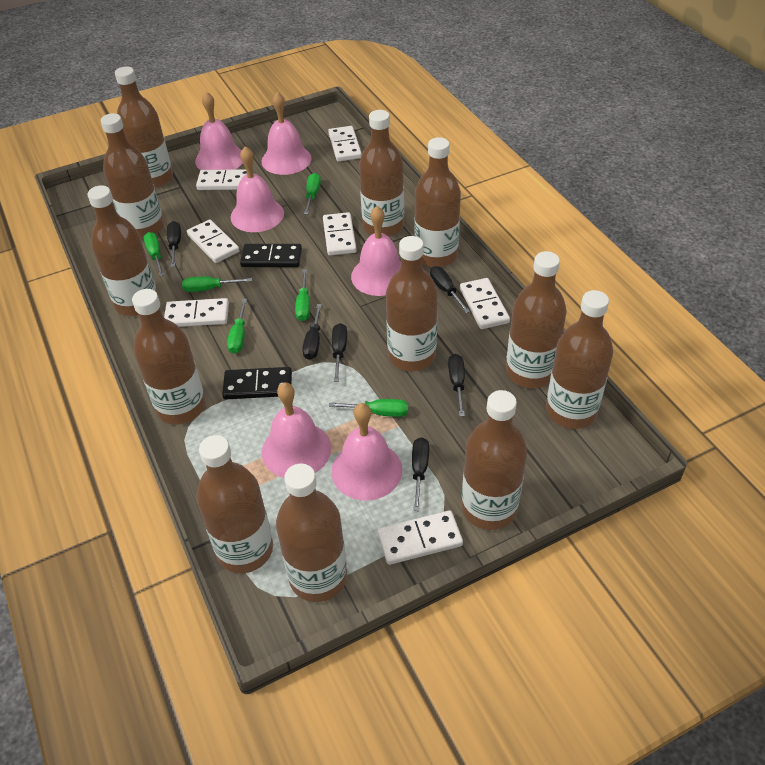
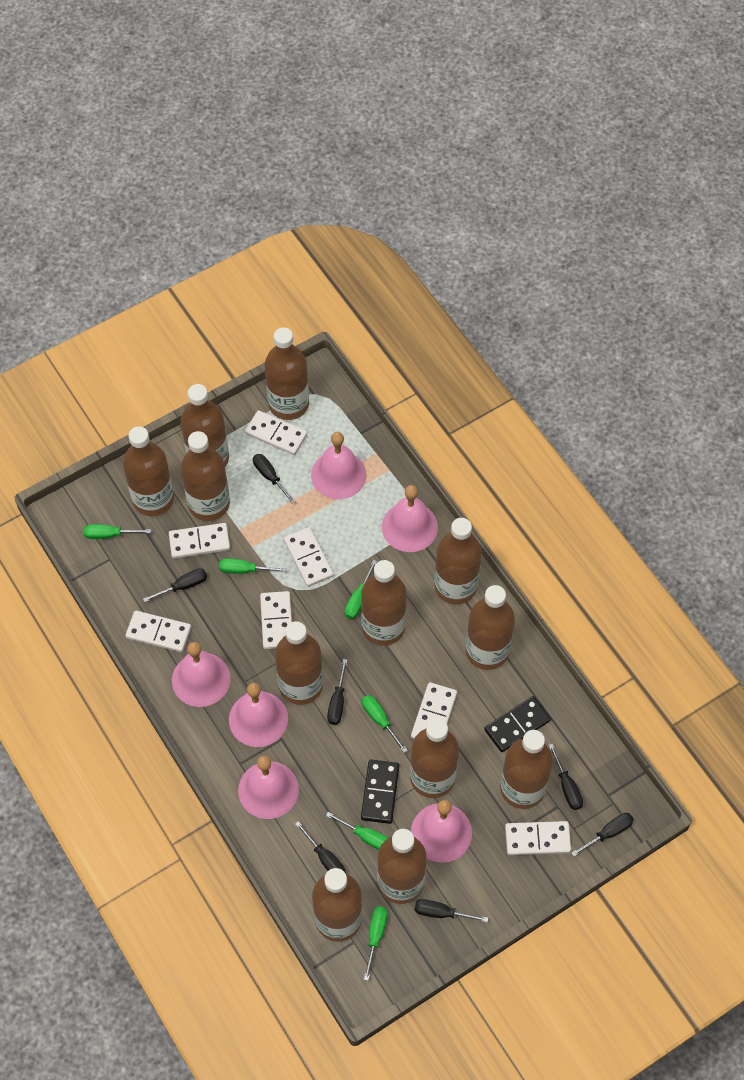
black screwdriver: 6 -> 7

